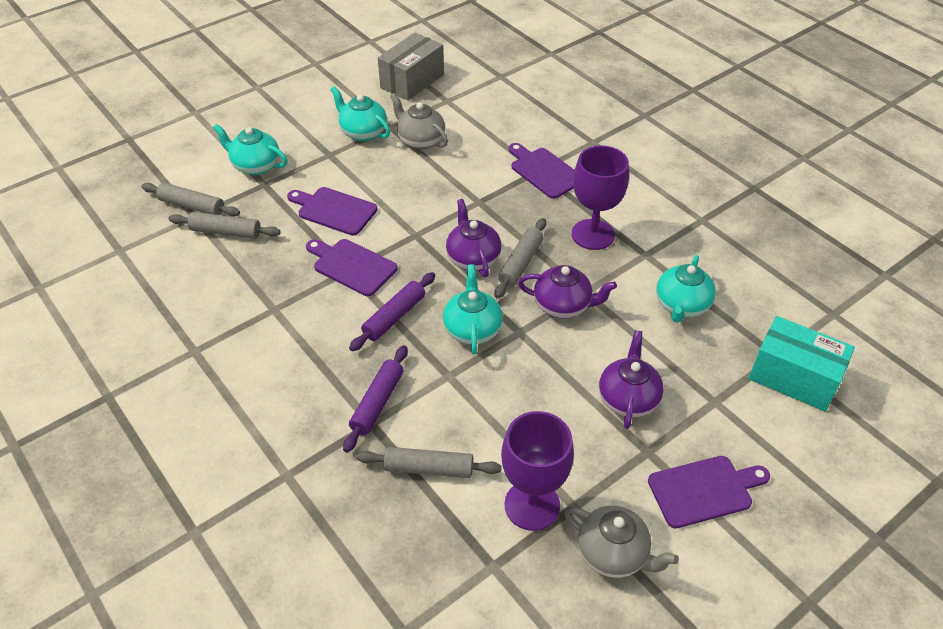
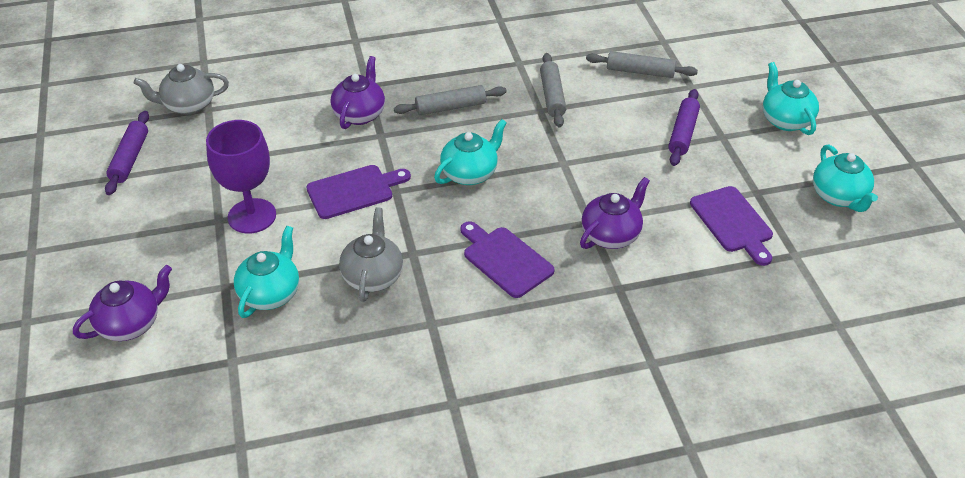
grey box: 1 -> 0
grey rolling pin: 4 -> 3
purple cutting board: 4 -> 3
purple goblet: 2 -> 1
turquoise box: 1 -> 0

